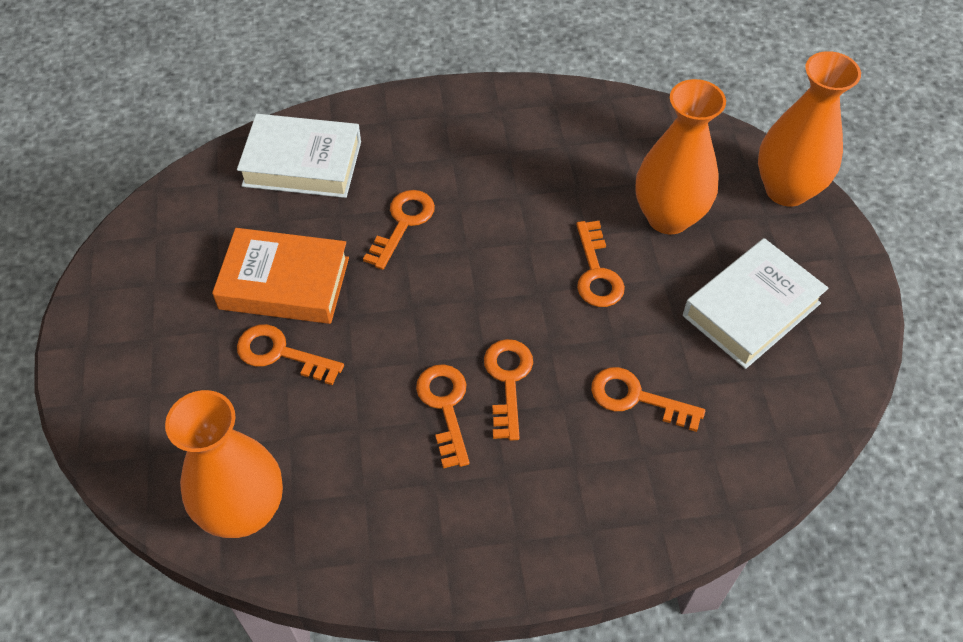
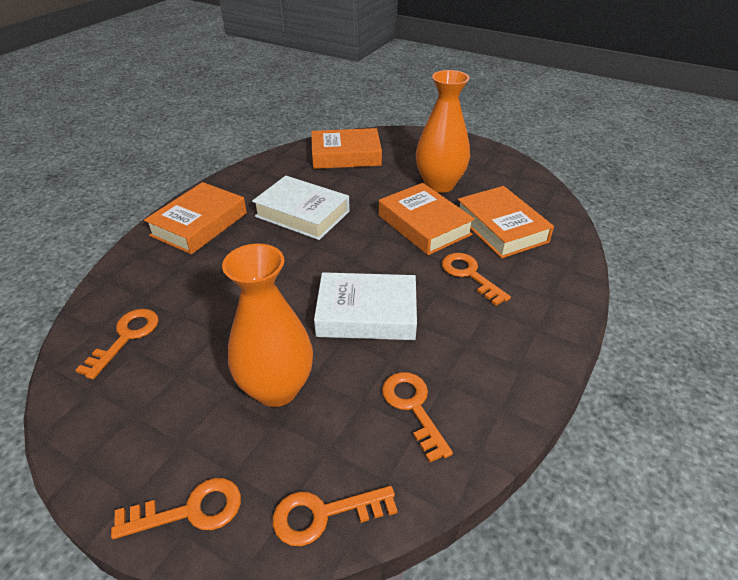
orange book: 1 -> 4
orange key: 6 -> 5
orange vase: 3 -> 2

